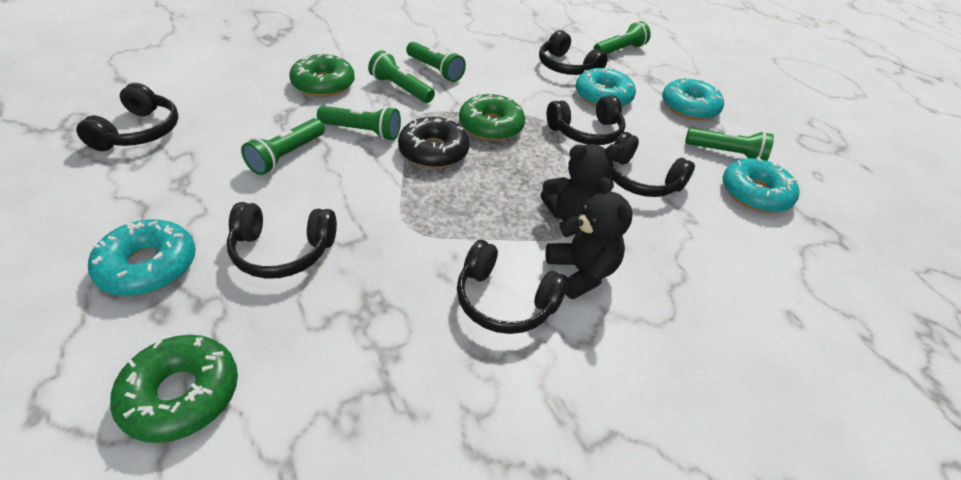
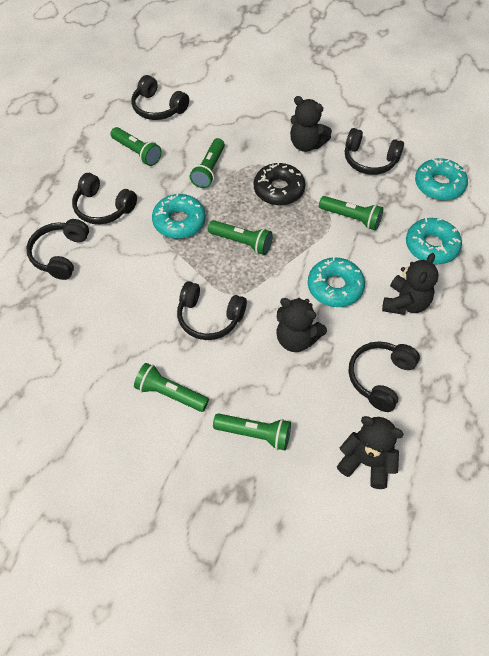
black teddy bear: 2 -> 4
green donut: 3 -> 0

